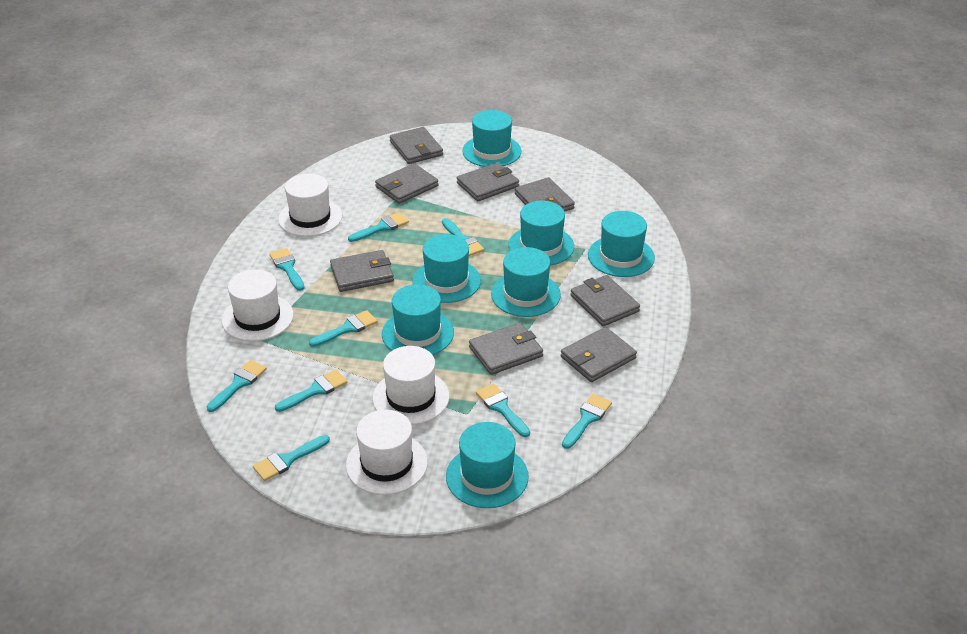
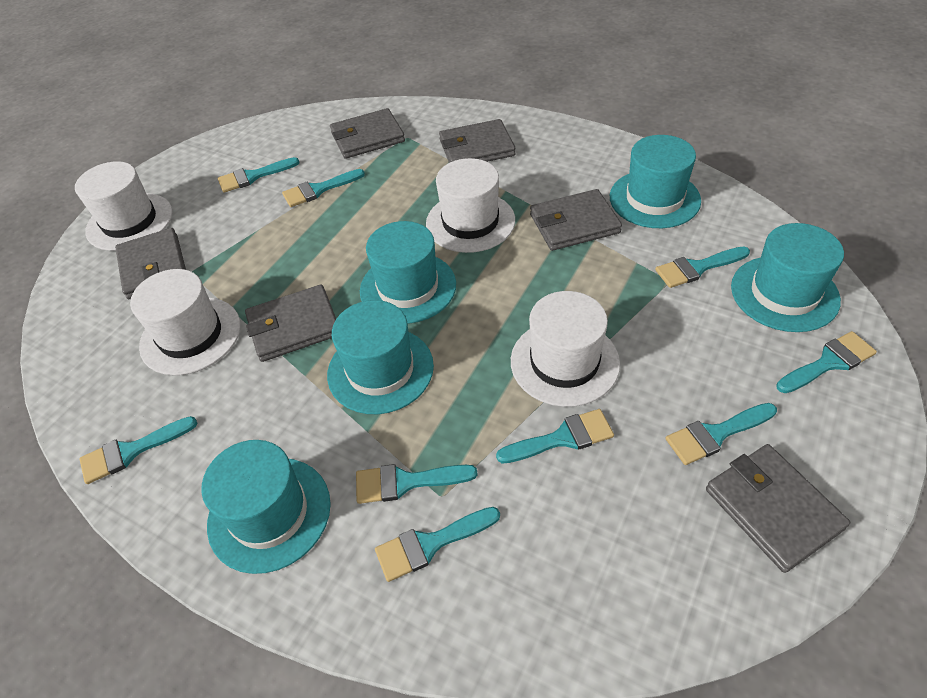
grey wallet: 8 -> 6
turquoise hat: 7 -> 5

